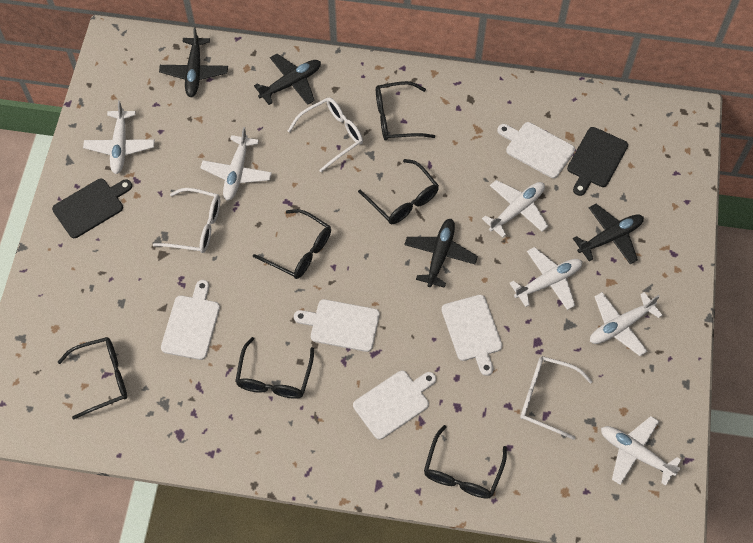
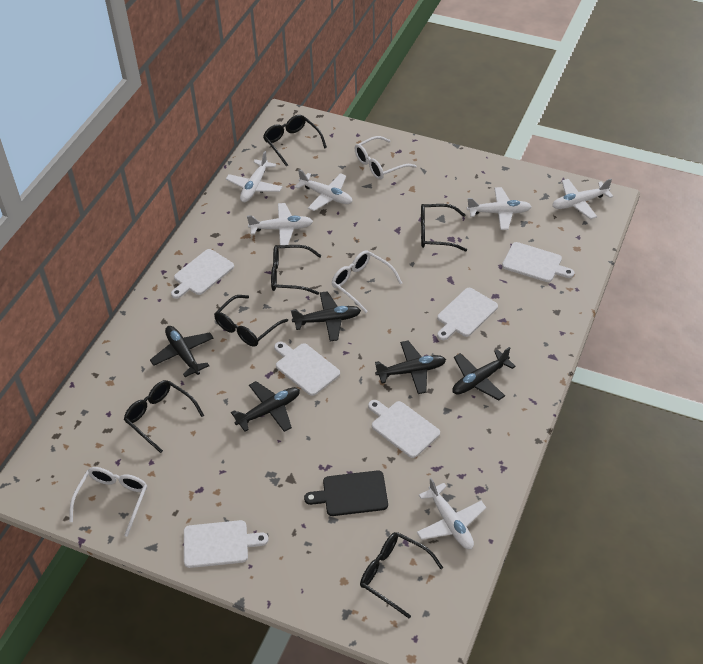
black cutting board: 2 -> 1
black plane: 4 -> 5
white cutting board: 5 -> 6

